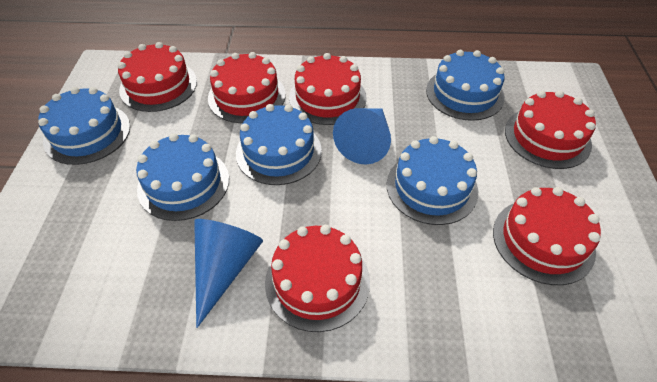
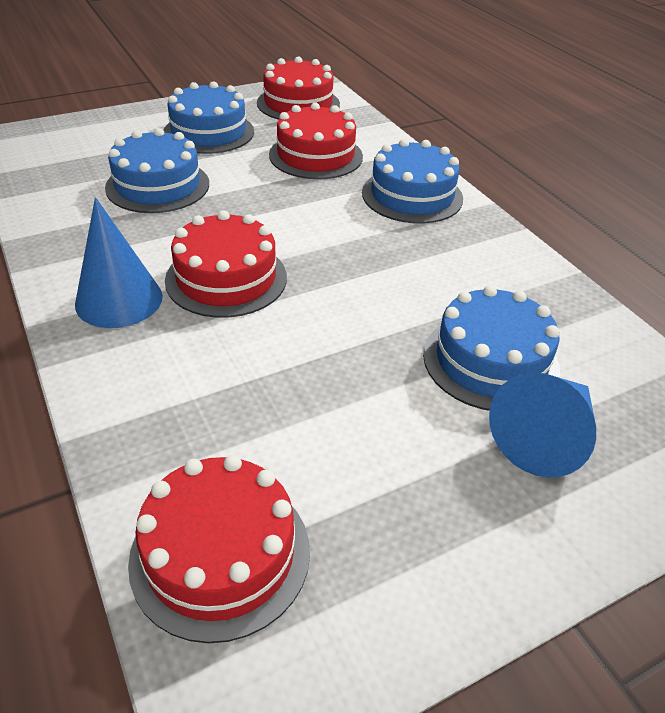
blue cake: 5 -> 4
red cake: 6 -> 4

